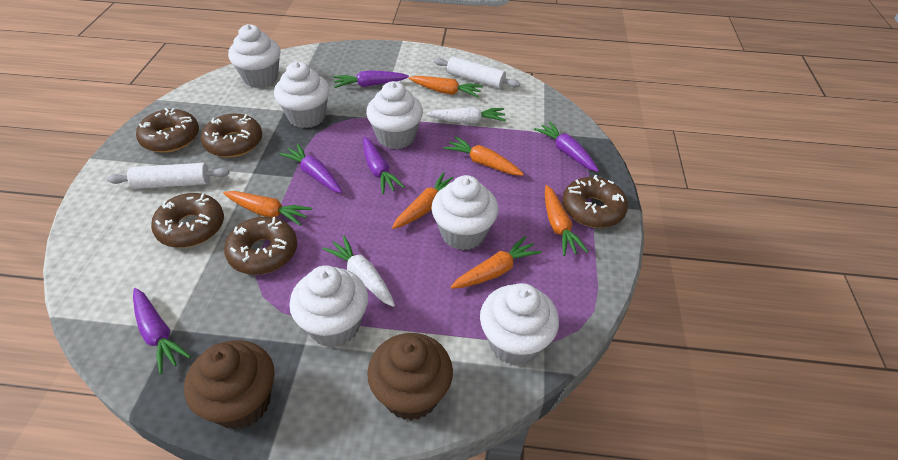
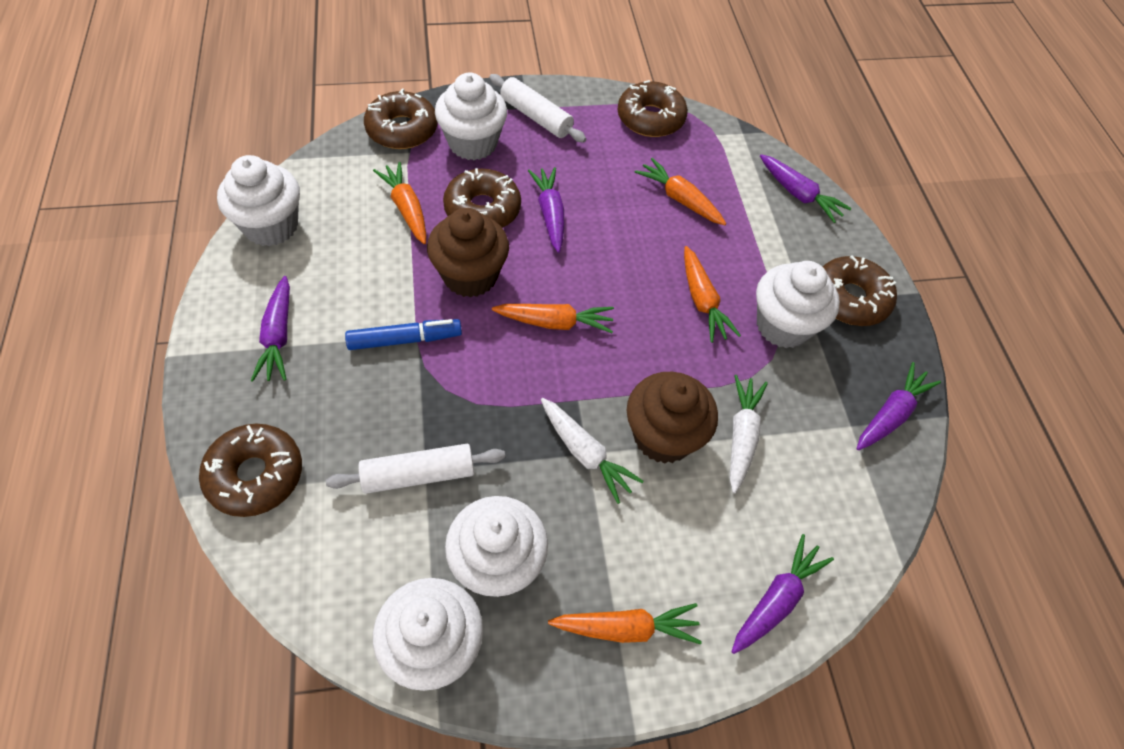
blue marker: 0 -> 1
orange carrot: 6 -> 5
white cupcake: 6 -> 5

